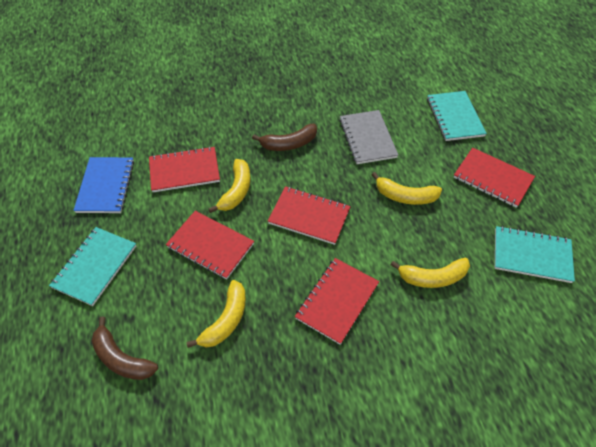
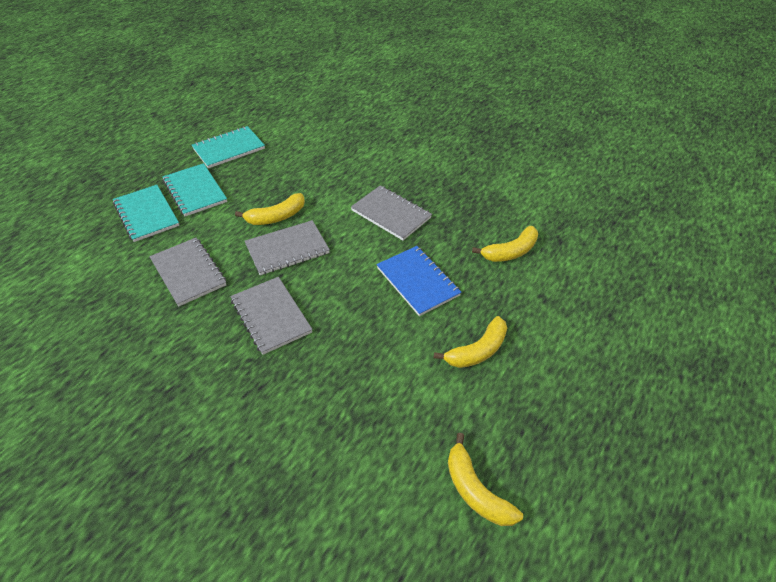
brown banana: 2 -> 0
grey notebook: 1 -> 4
red notebook: 5 -> 0

